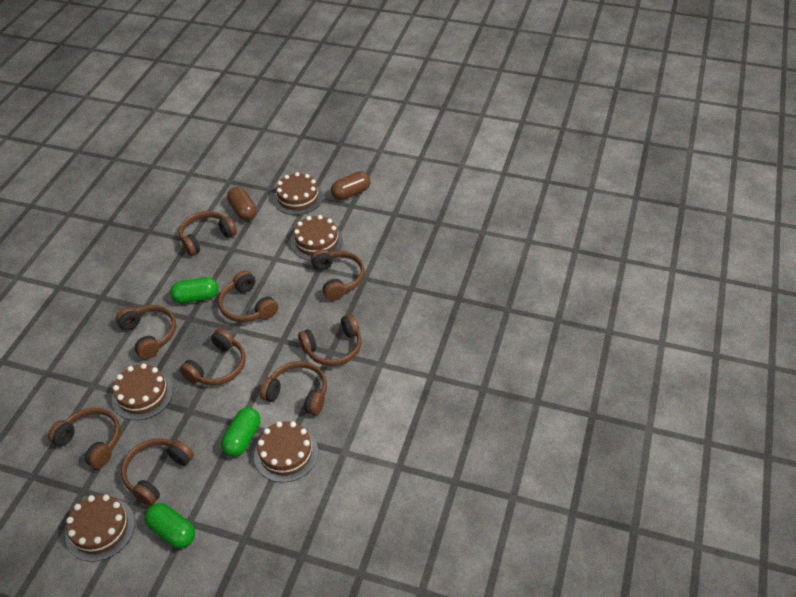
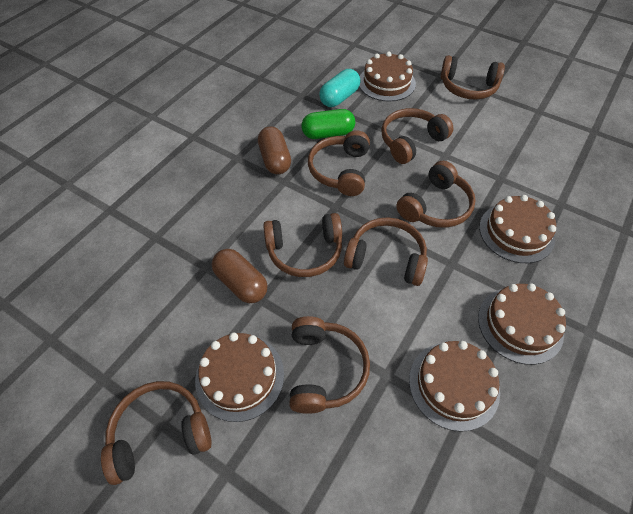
brown headphones: 9 -> 8
green capsule: 3 -> 1
turquoise capsule: 0 -> 1

